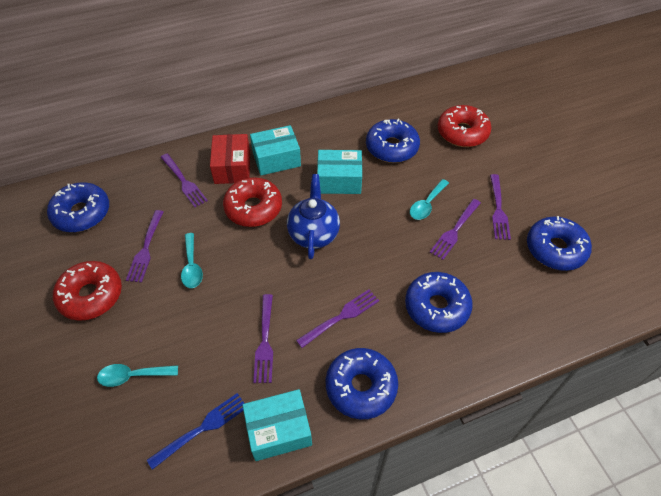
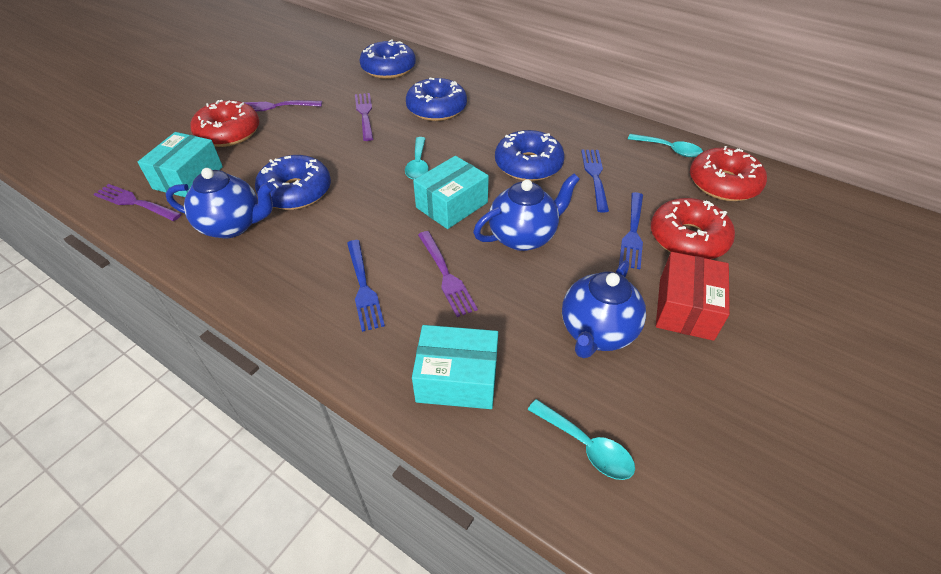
blue donut: 5 -> 4
blue fork: 1 -> 3
blue teapot: 1 -> 3
purple fork: 6 -> 4

